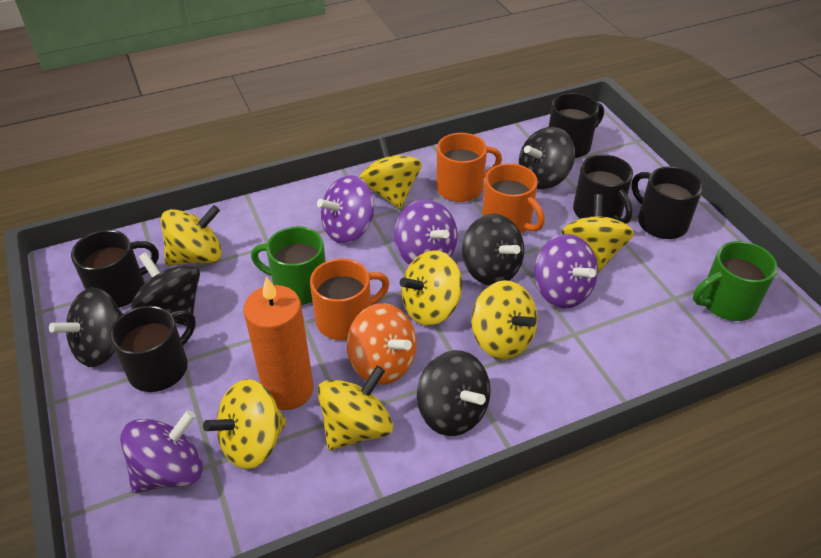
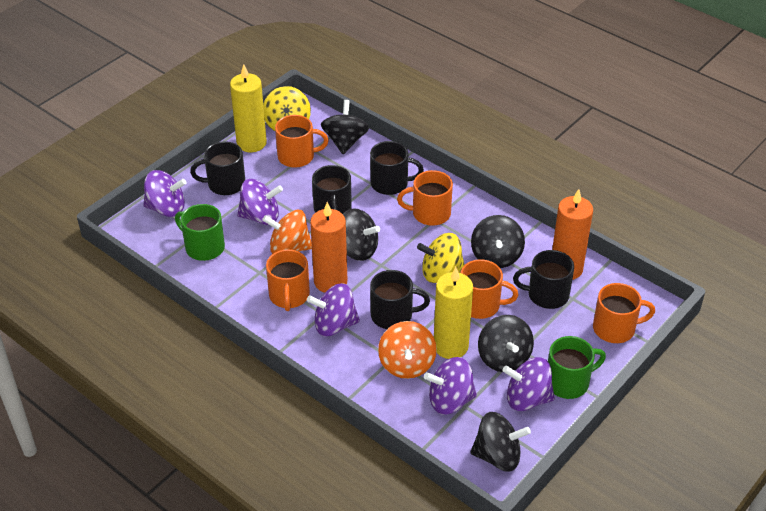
orange candle: 1 -> 2
orange mug: 3 -> 5
orange spinning top: 1 -> 2
purple spinning top: 4 -> 5
yellow candle: 0 -> 2
yellow spinning top: 7 -> 2

